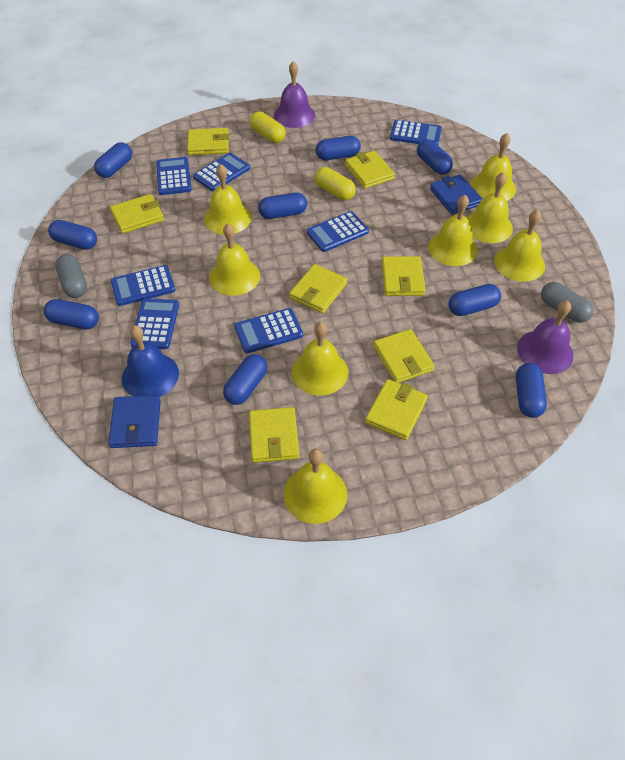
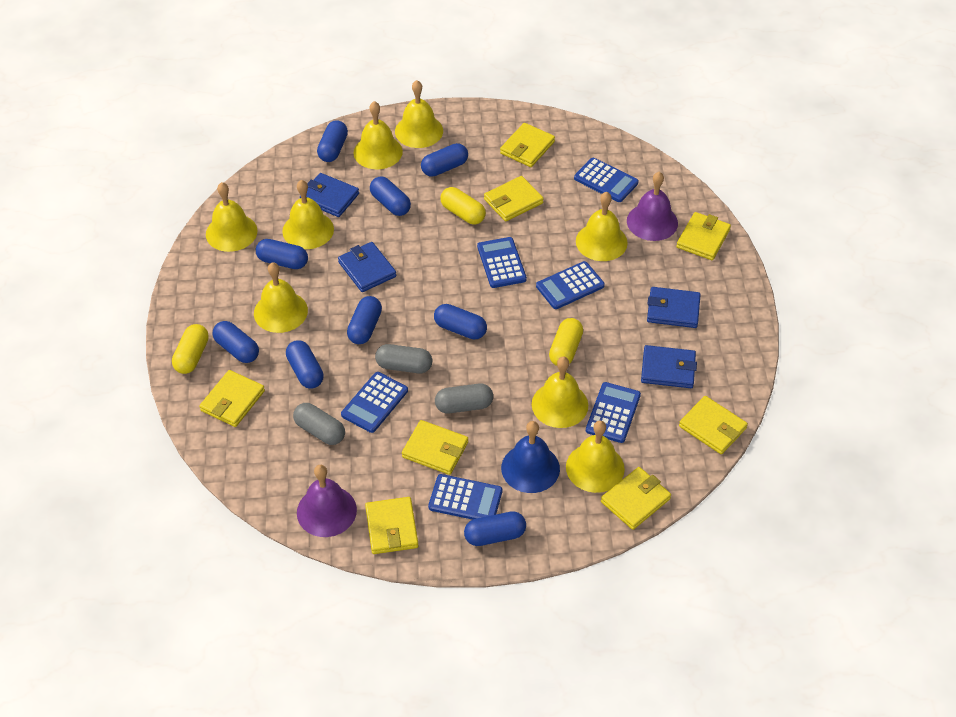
blue calculator: 7 -> 6
blue wallet: 2 -> 4
grey capsule: 2 -> 3
yellow capsule: 2 -> 3

